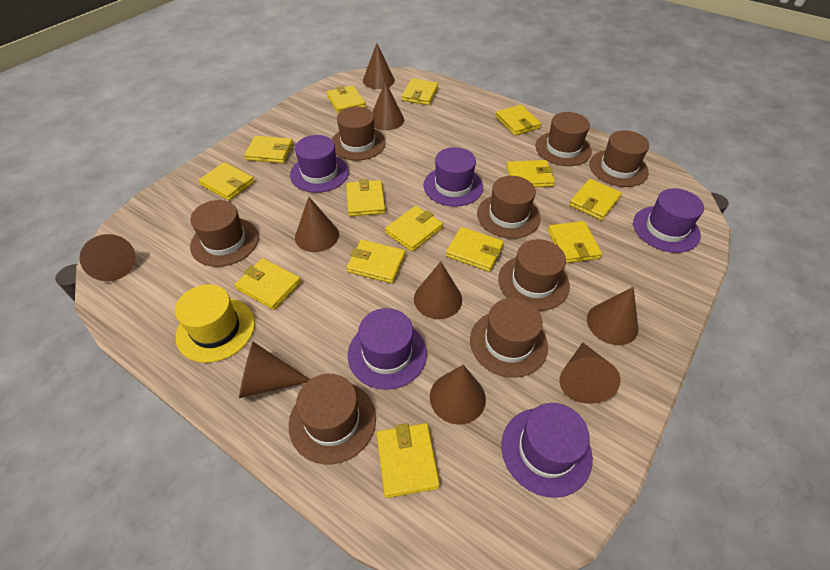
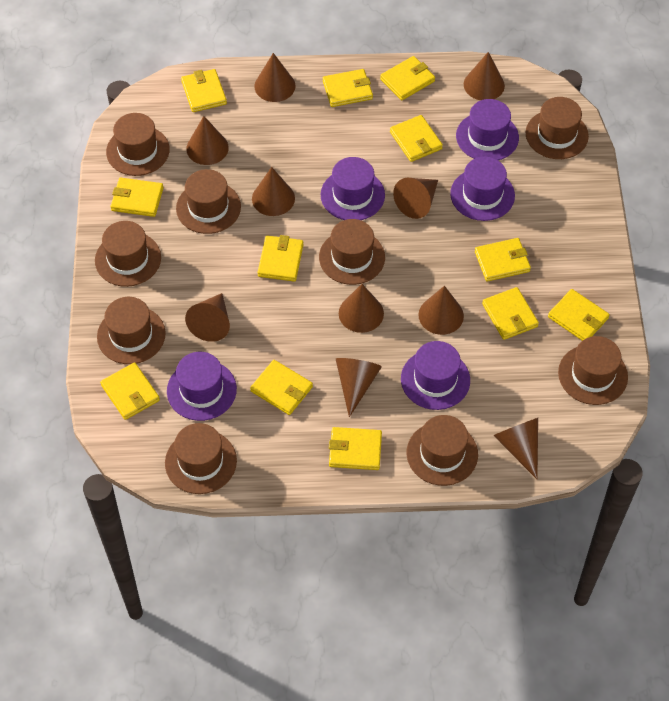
brown cone: 9 -> 10
brown hat: 8 -> 9
yellow hat: 1 -> 0
yellow wallet: 14 -> 12

